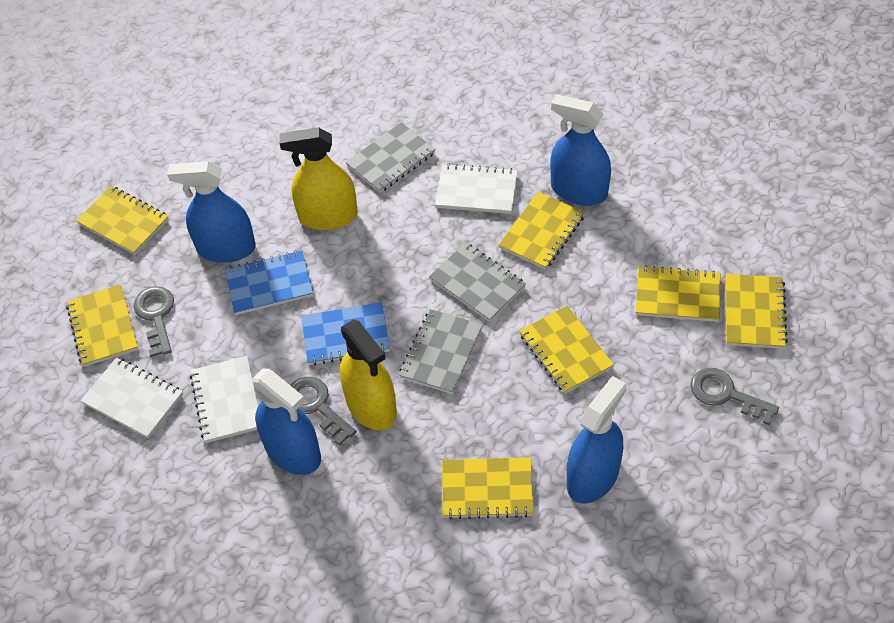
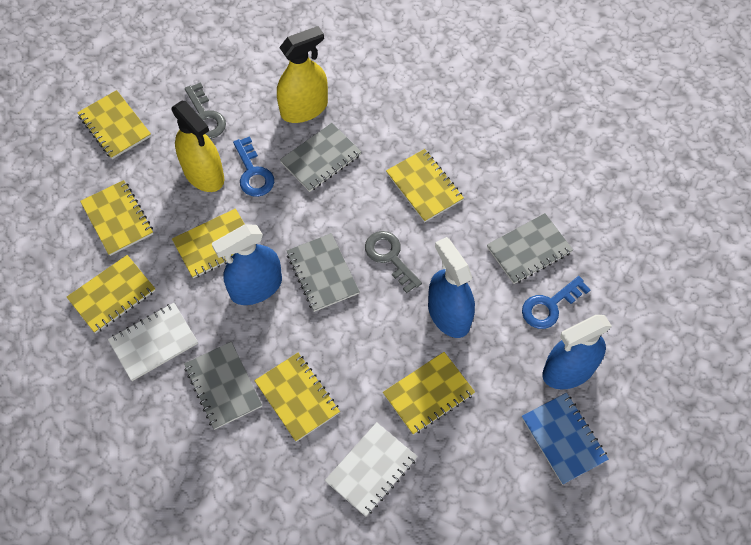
blue key: 0 -> 2
blue notebook: 2 -> 1
blue spray bottle: 4 -> 3
grey key: 3 -> 2
grey notebook: 3 -> 4
white notebook: 3 -> 2

